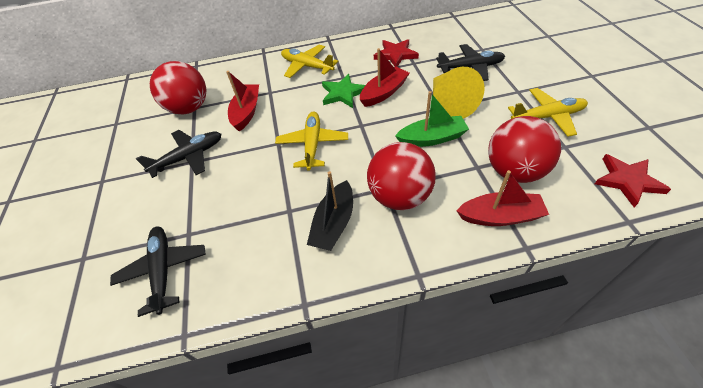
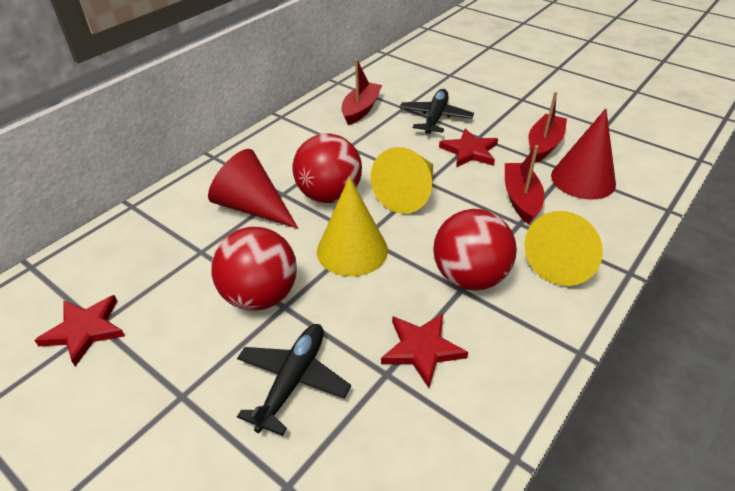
black boat: 1 -> 0
black plane: 3 -> 2
green boat: 1 -> 0
green star: 1 -> 0
red cone: 0 -> 2
red star: 2 -> 3
yellow cone: 1 -> 3
yellow plane: 3 -> 0

